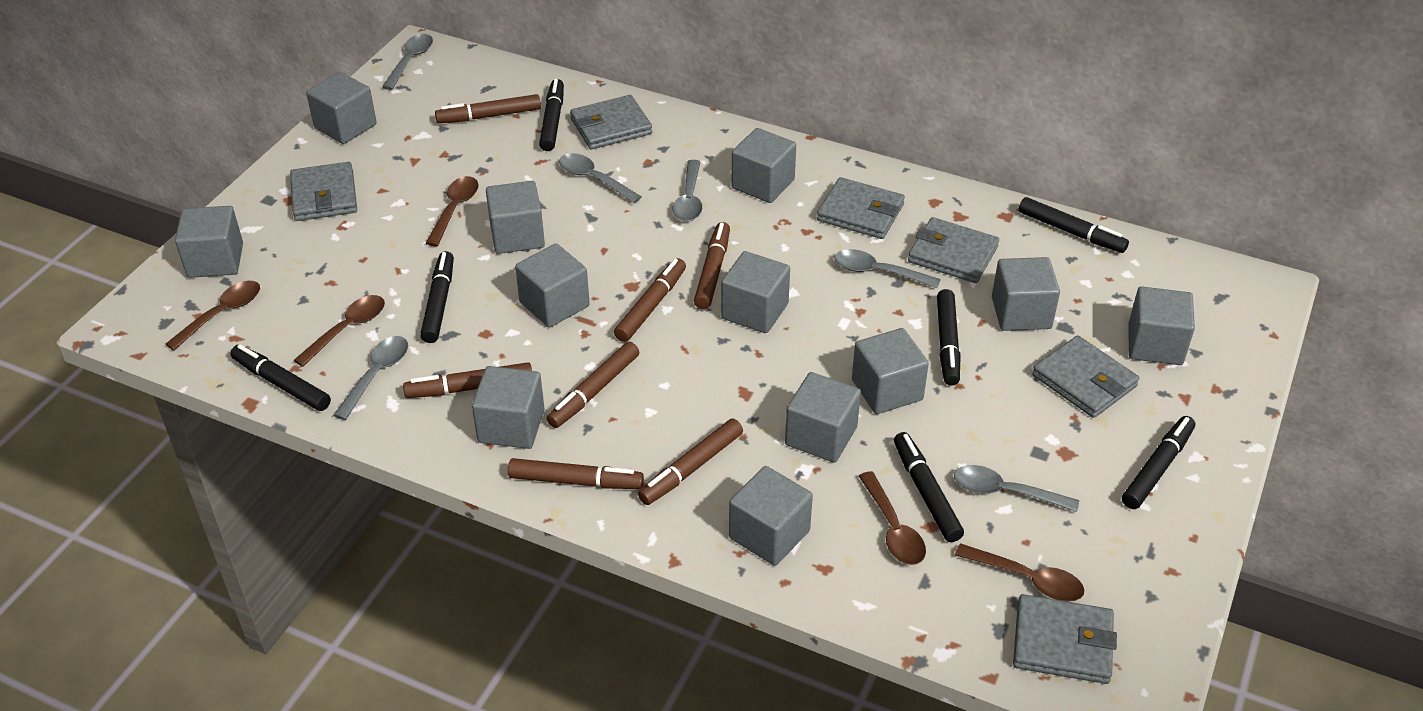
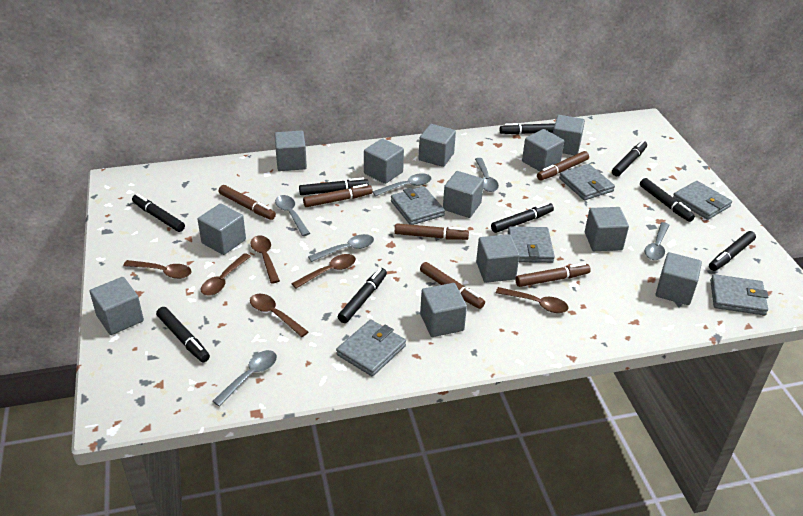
black marker: 7 -> 9
brown marker: 7 -> 6
brown spoon: 5 -> 6

